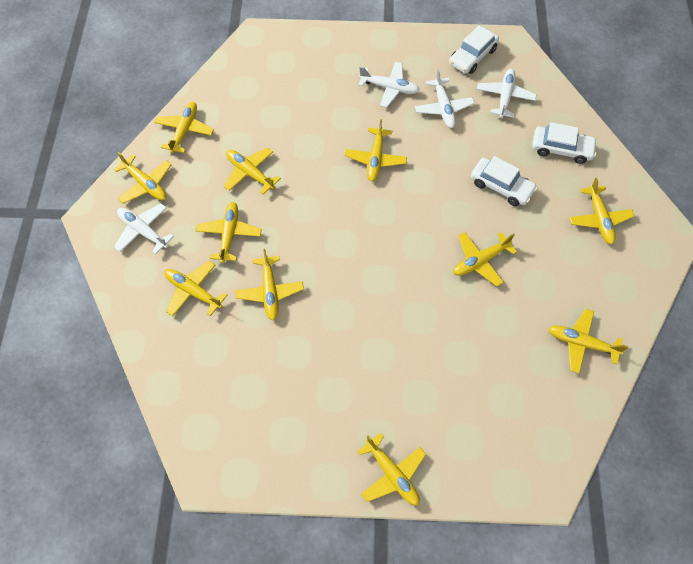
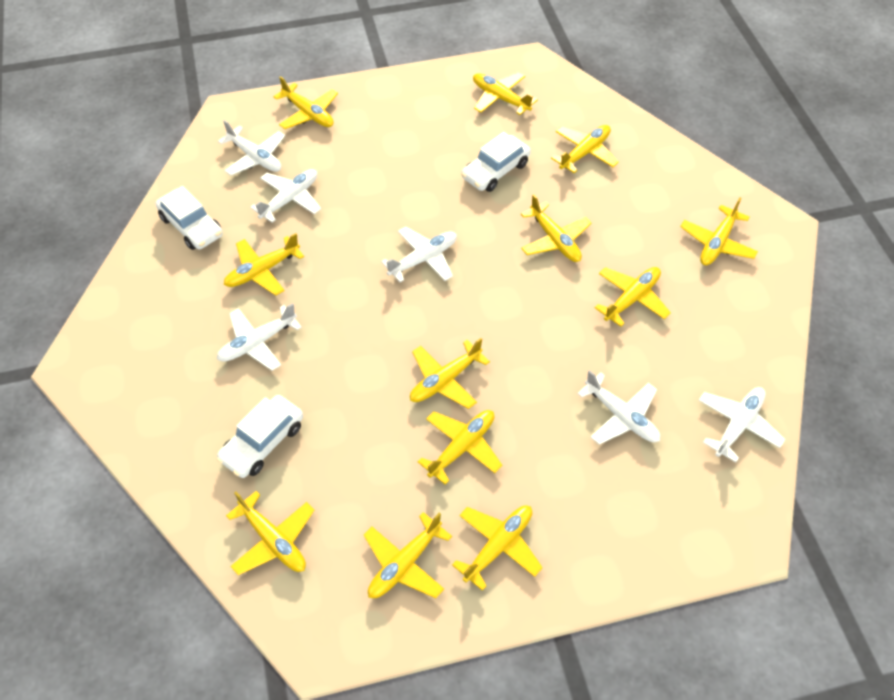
white plane: 4 -> 6
yellow plane: 11 -> 12

